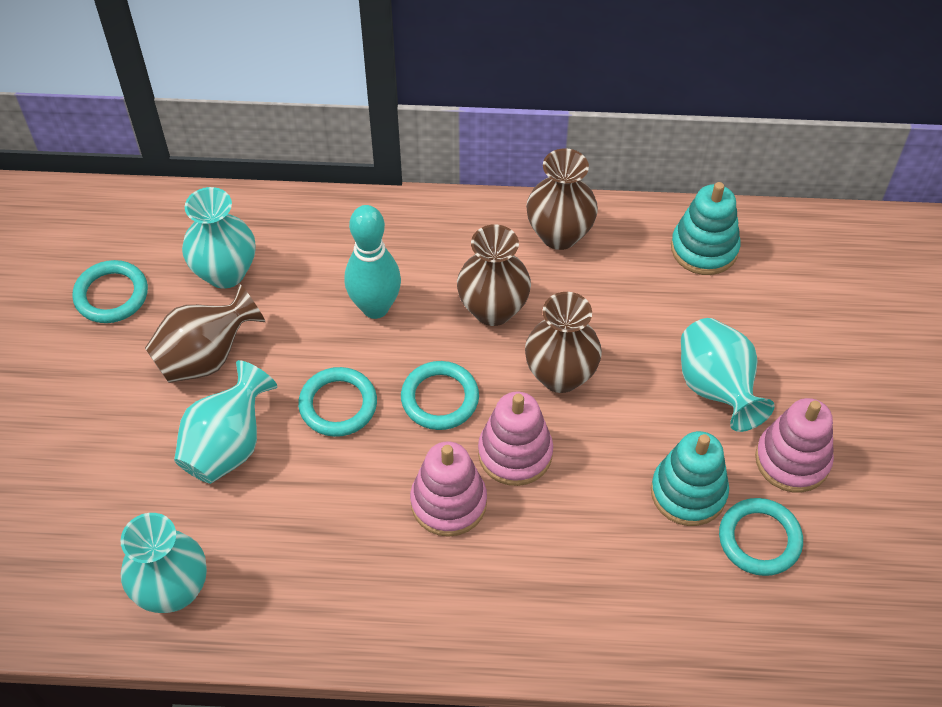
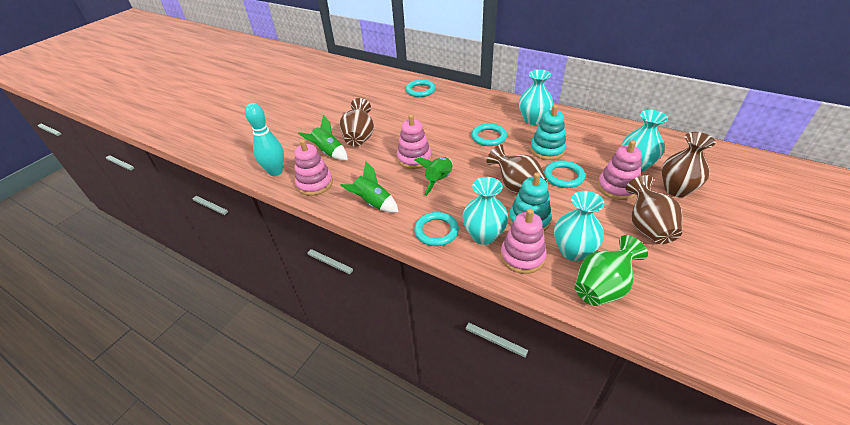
green rocket: 0 -> 3
green vase: 0 -> 1
pink stacking toy: 3 -> 4

